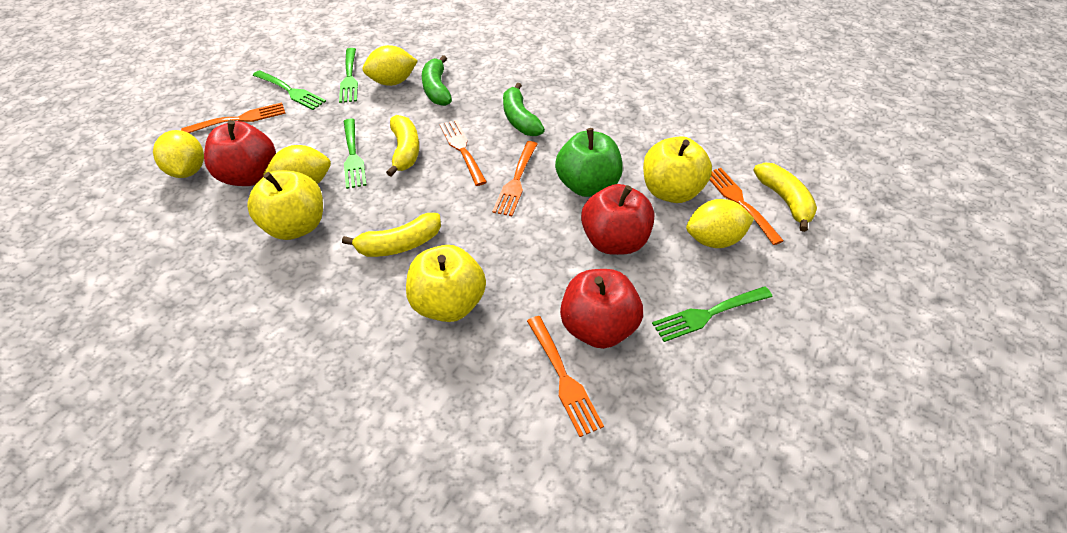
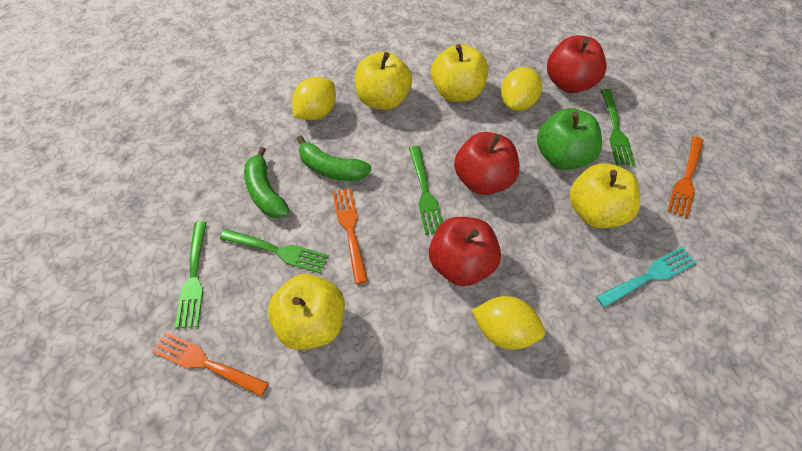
orange fork: 5 -> 3
turquoise fork: 0 -> 1
yellow apple: 3 -> 4
yellow banana: 3 -> 0
yellow lemon: 4 -> 3

